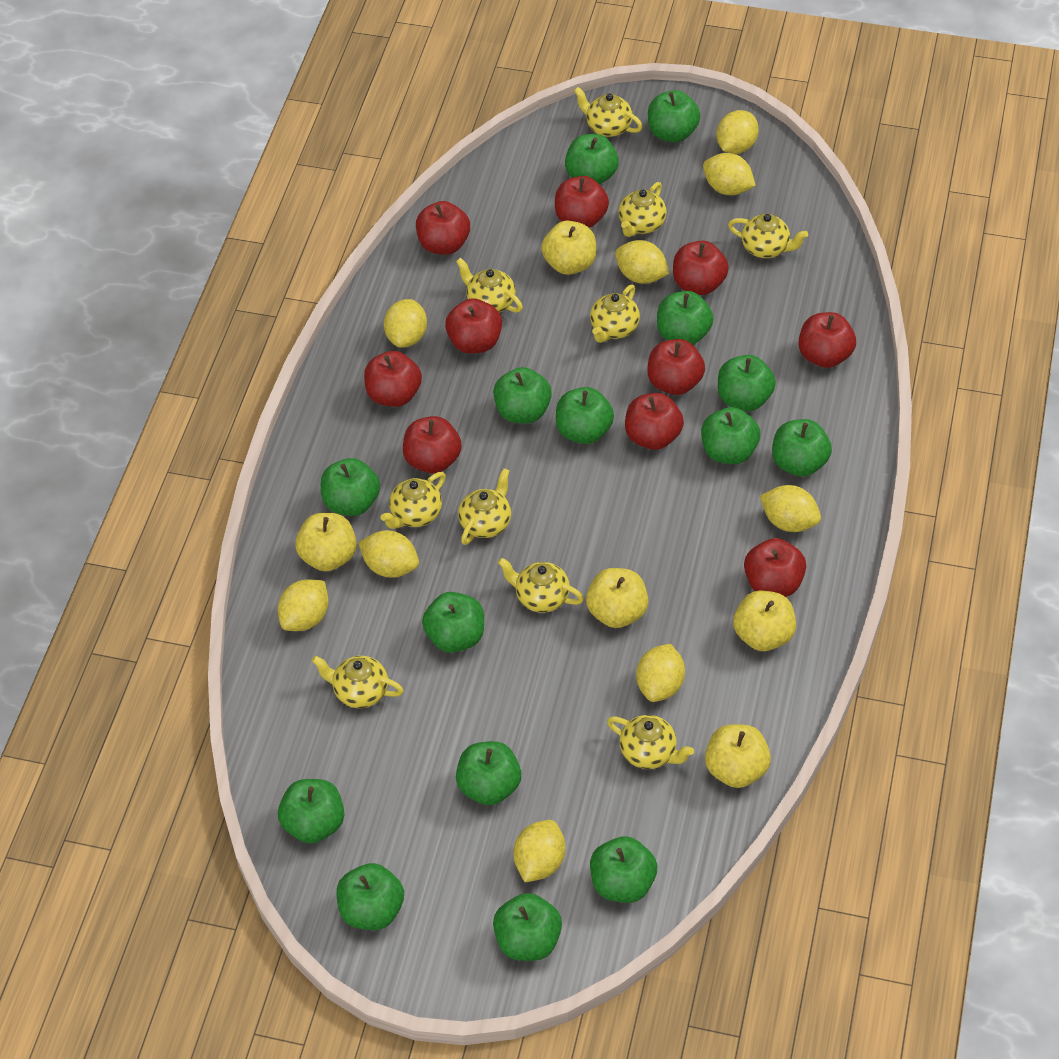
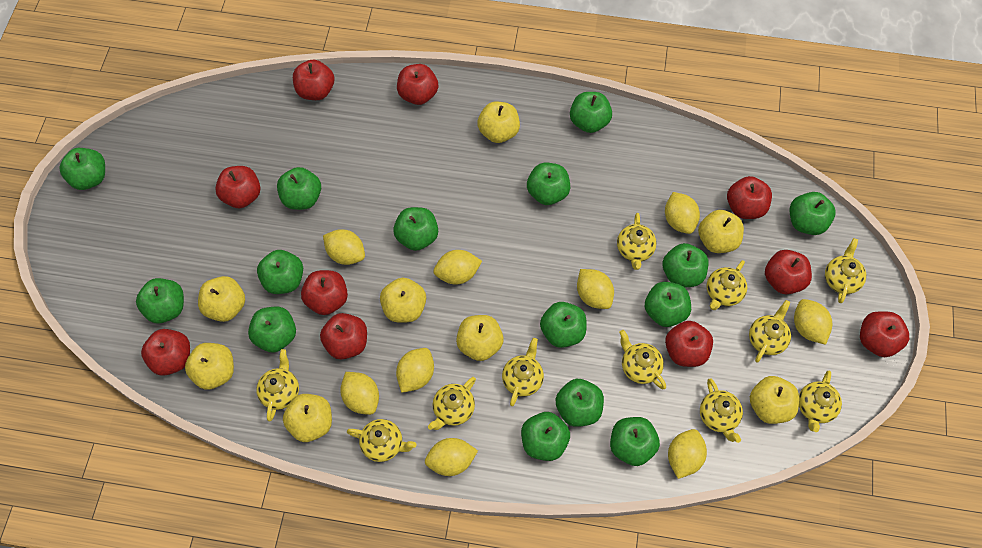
yellow apple: 5 -> 8
yellow teapot: 10 -> 11

